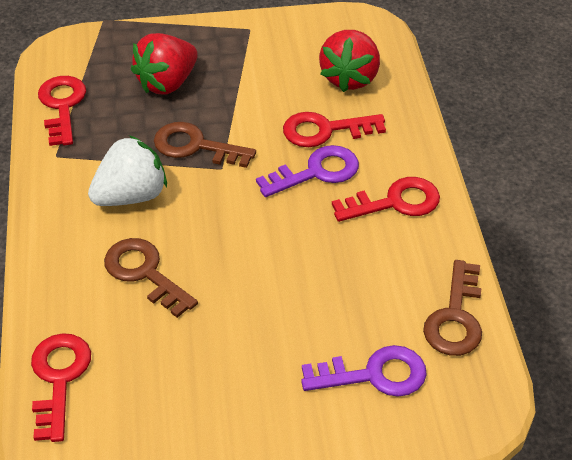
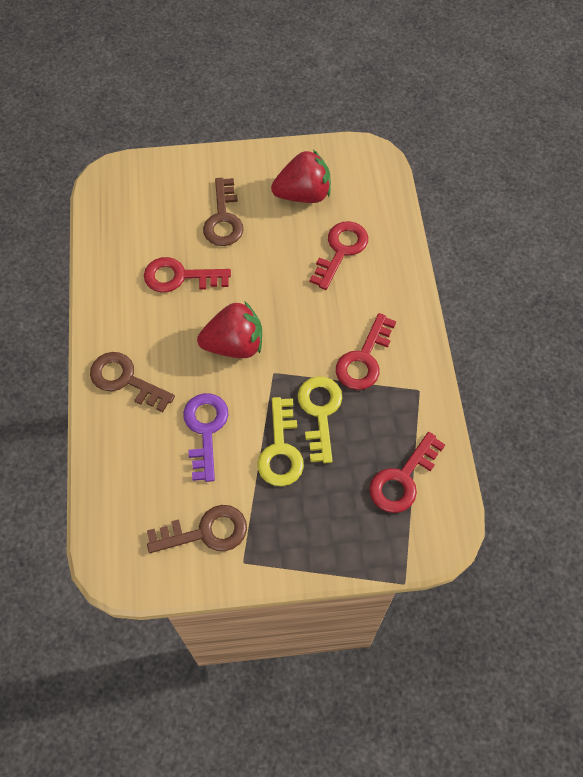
purple key: 2 -> 1
white strawberry: 1 -> 0
yellow key: 0 -> 2

